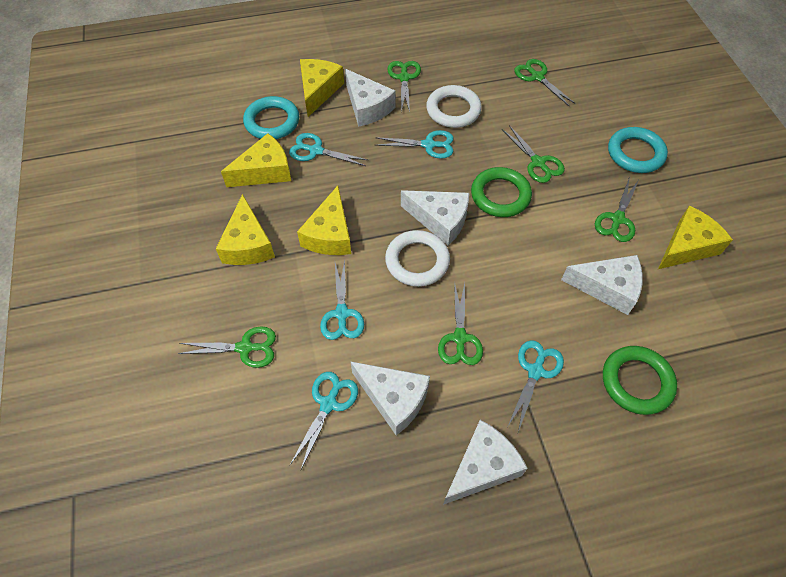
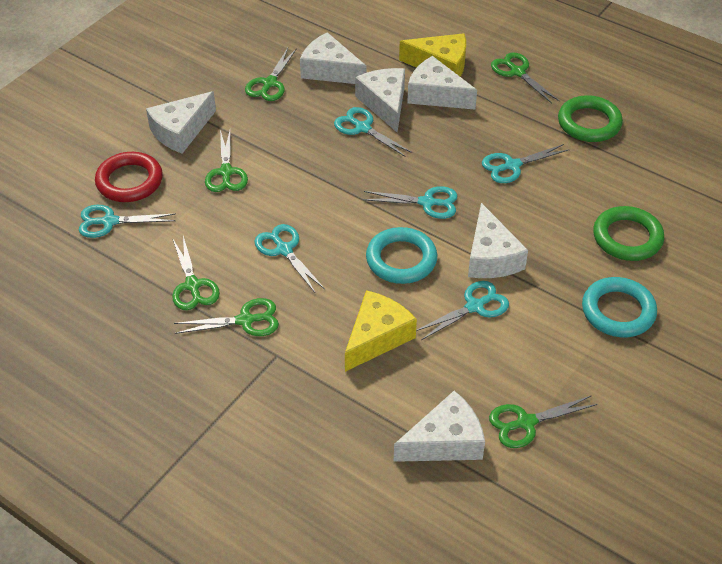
red ring: 0 -> 1
turquoise scissors: 5 -> 6
white cheese: 5 -> 6
white ring: 2 -> 0
yellow cheese: 5 -> 2

